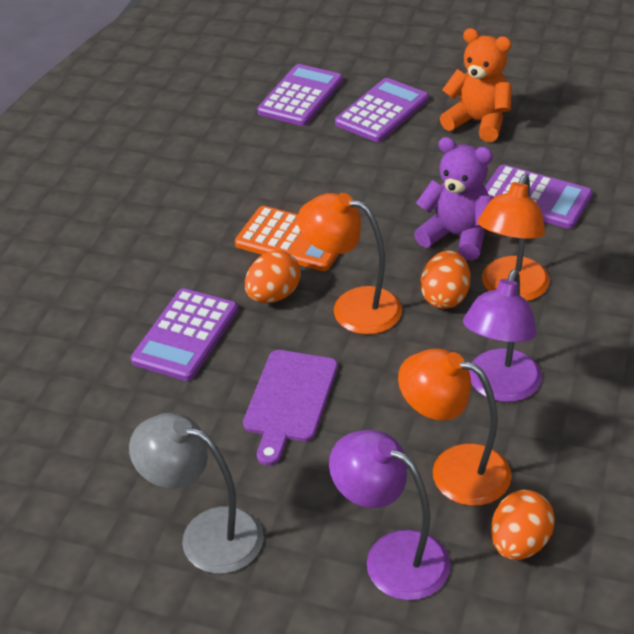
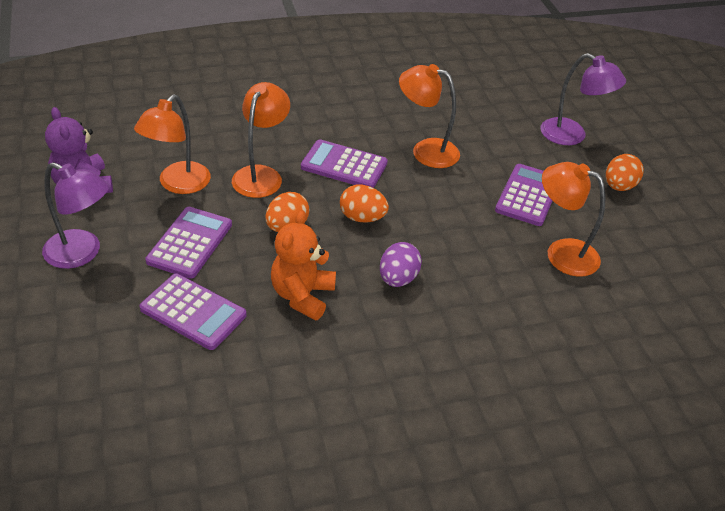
grey lamp: 1 -> 0
orange calculator: 1 -> 0
orange lamp: 3 -> 4
purple cutting board: 1 -> 0
purple egg: 0 -> 1

